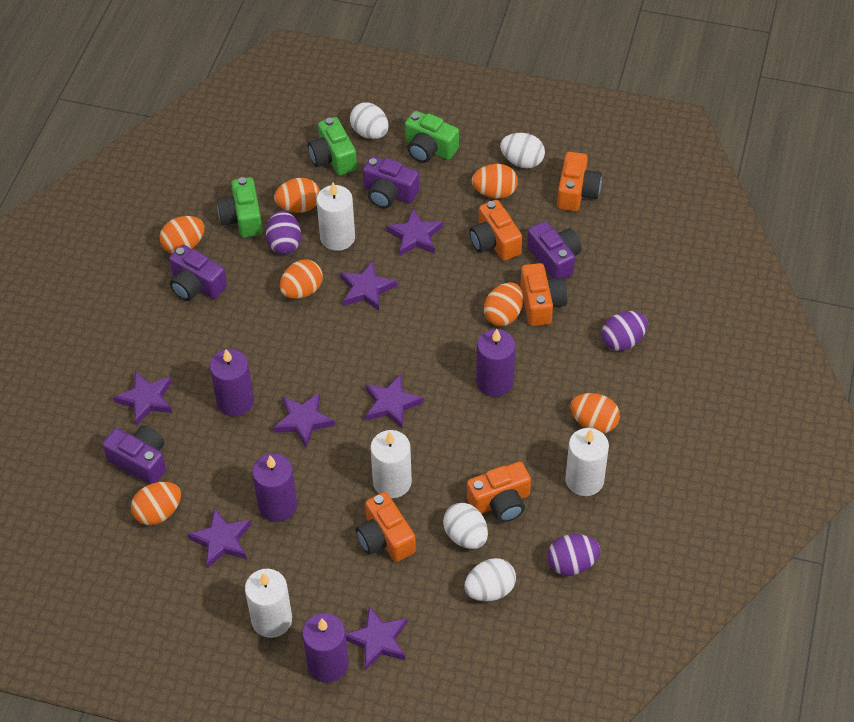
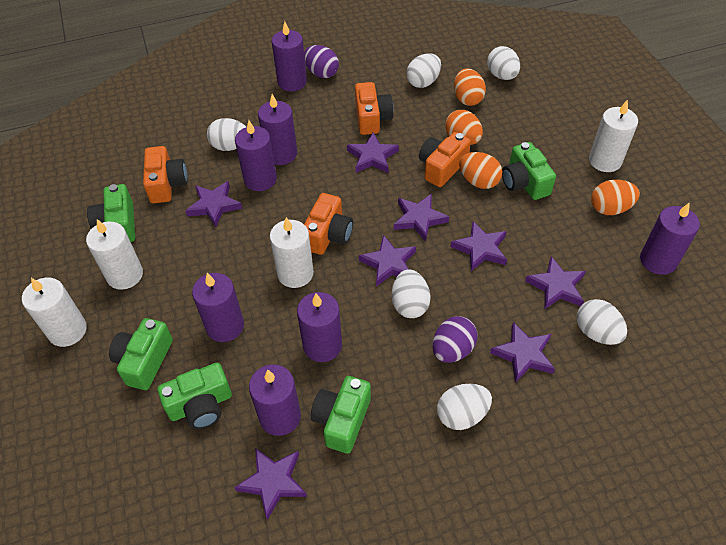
green camera: 3 -> 5
orange camera: 5 -> 4
orange egg: 7 -> 4
purple camera: 4 -> 0
purple candle: 4 -> 7
purple egg: 3 -> 2
purple star: 7 -> 8
white egg: 4 -> 6

